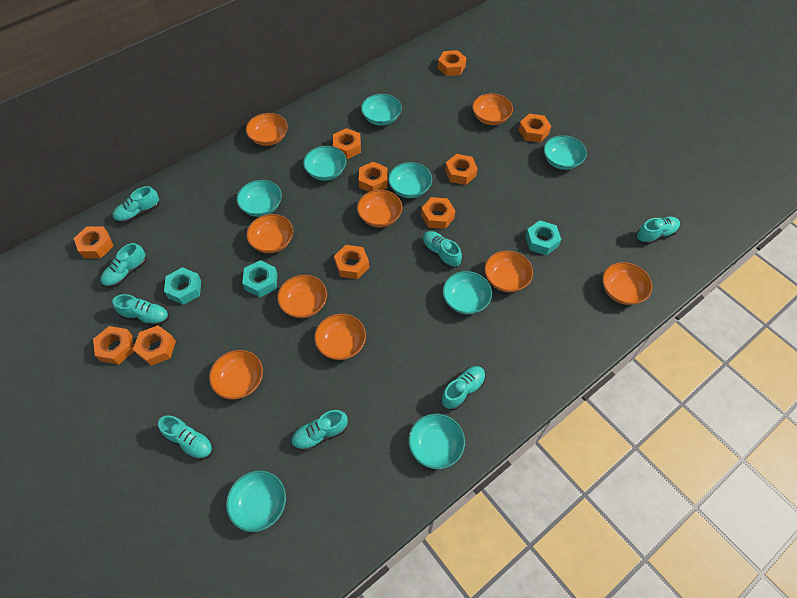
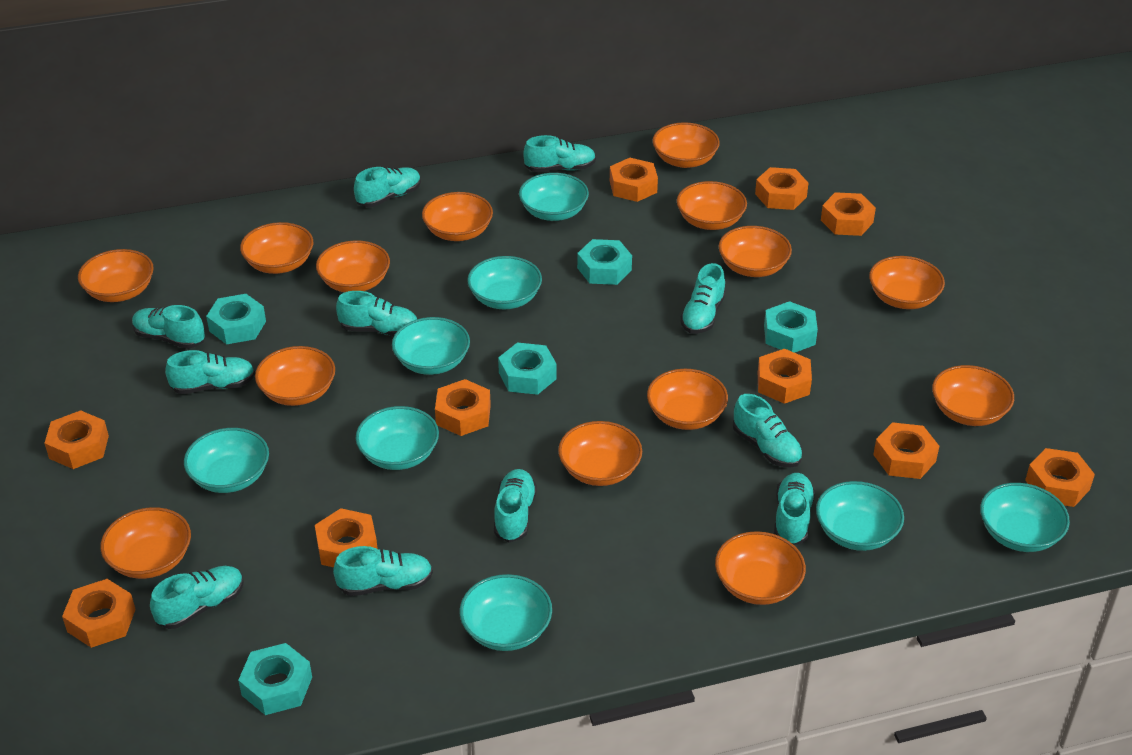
orange bowl: 9 -> 14
turquoise nut: 3 -> 5
turquoise shoe: 8 -> 11

